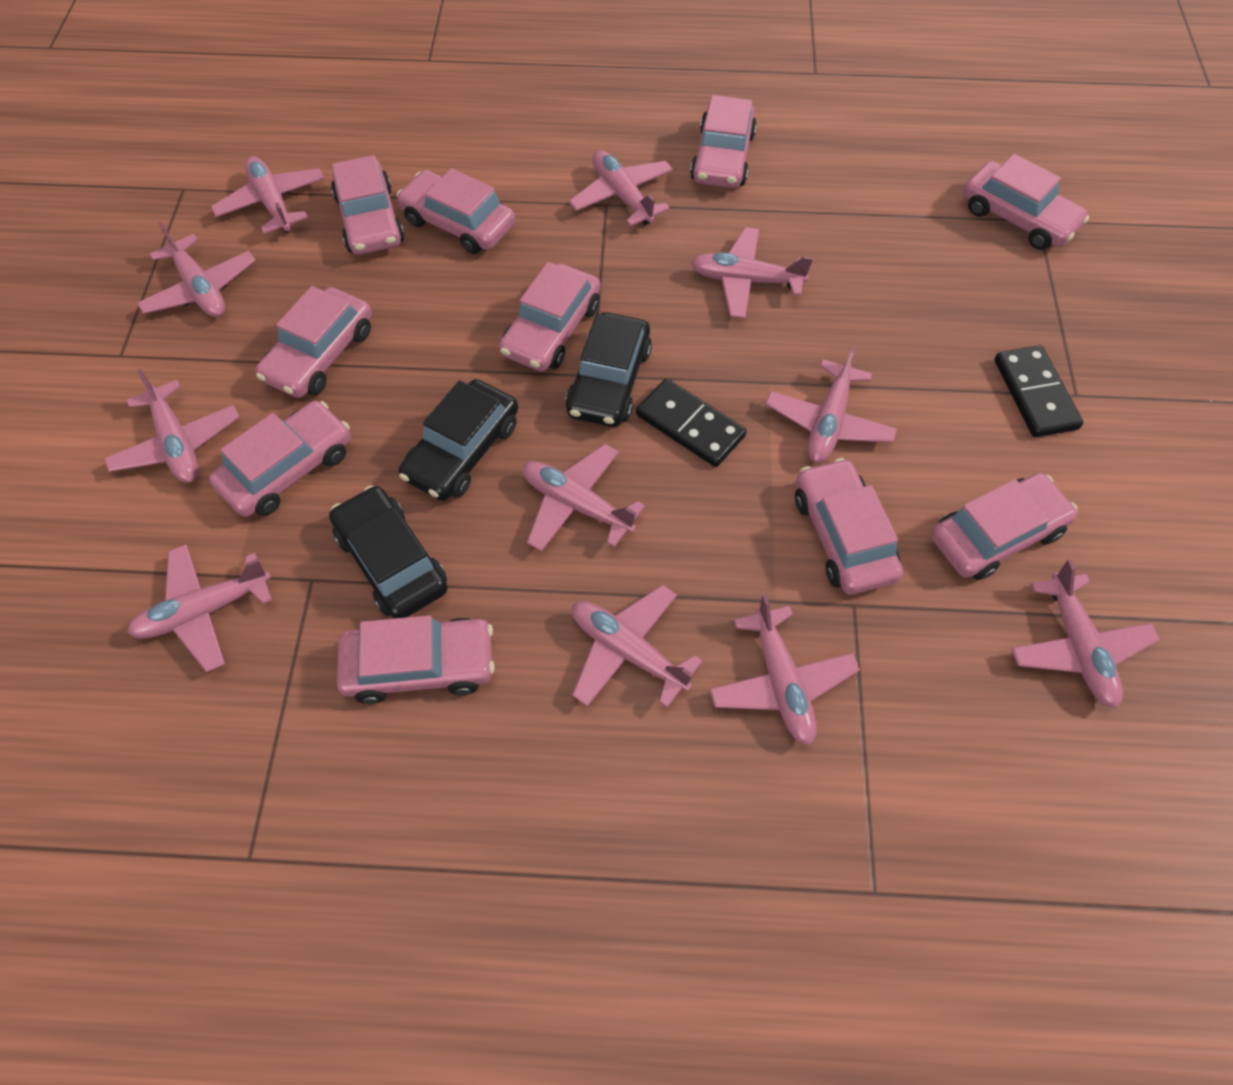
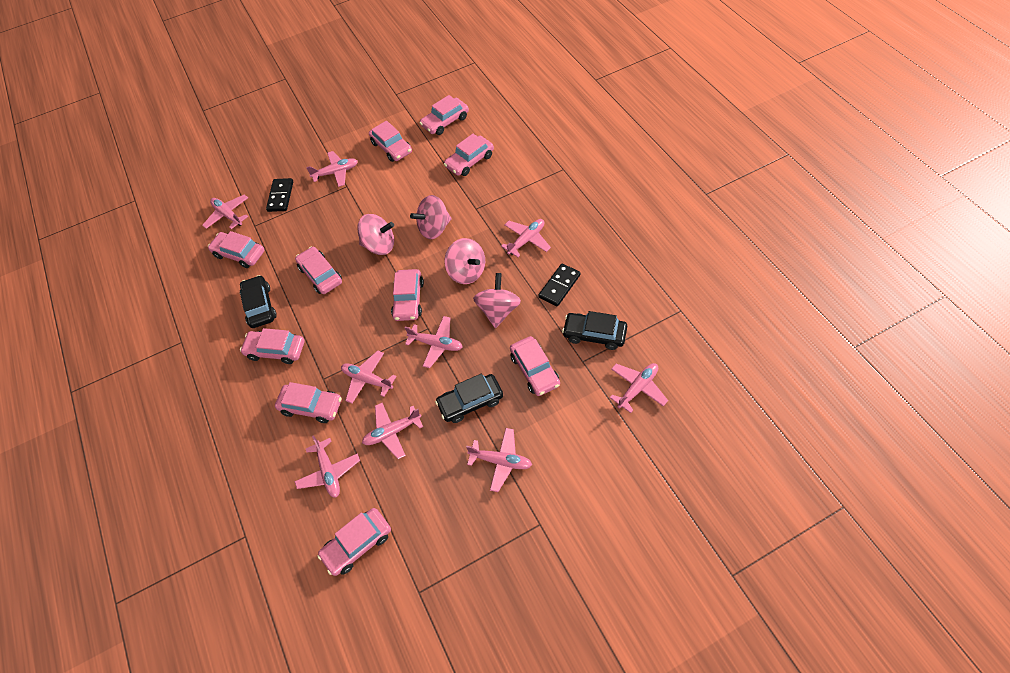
pink plane: 11 -> 9
pink spinning top: 0 -> 4

